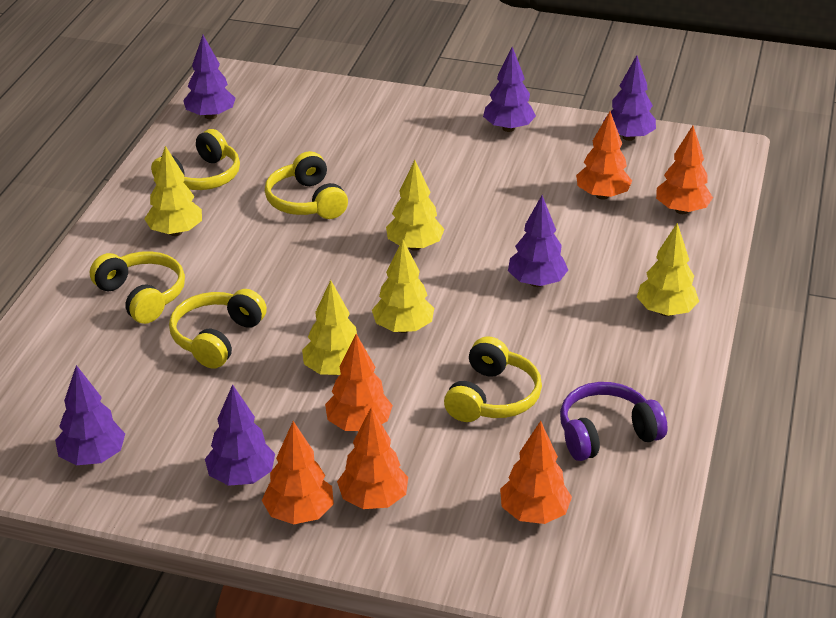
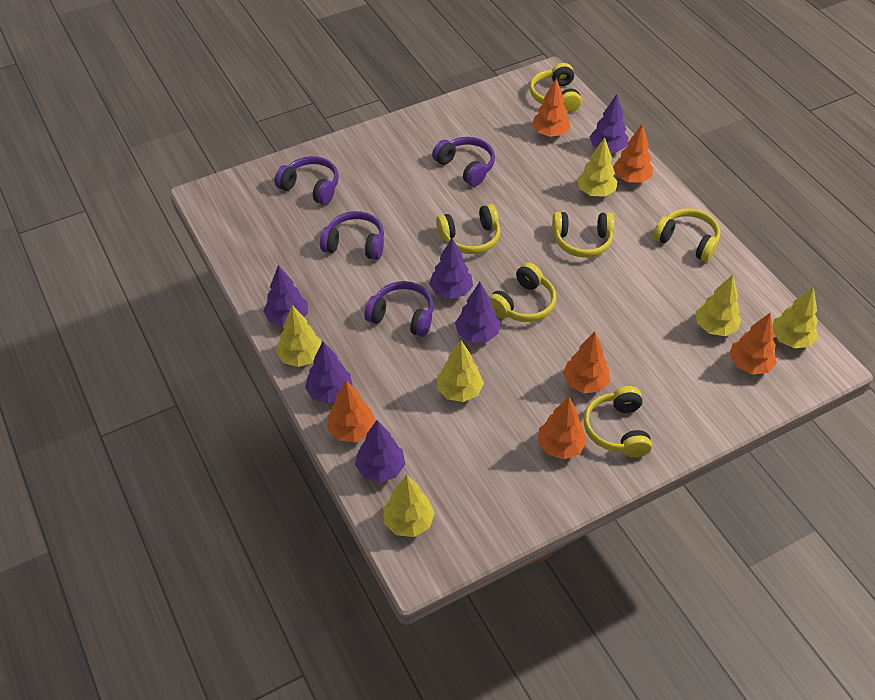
purple headphones: 1 -> 4
yellow headphones: 5 -> 6
yellow tree: 5 -> 6

